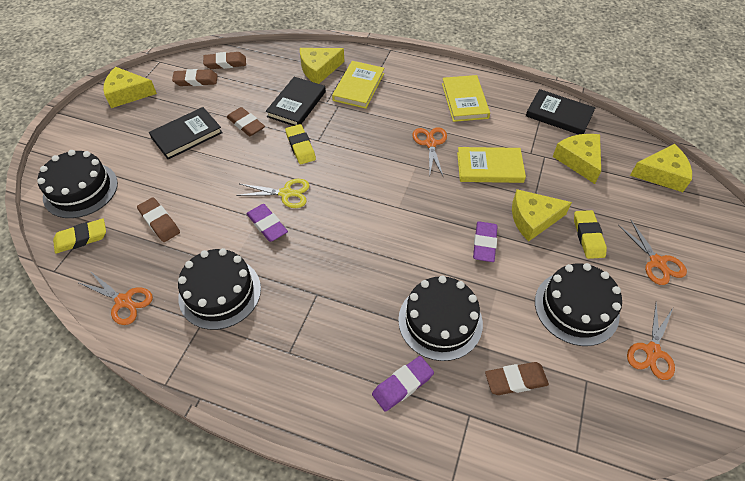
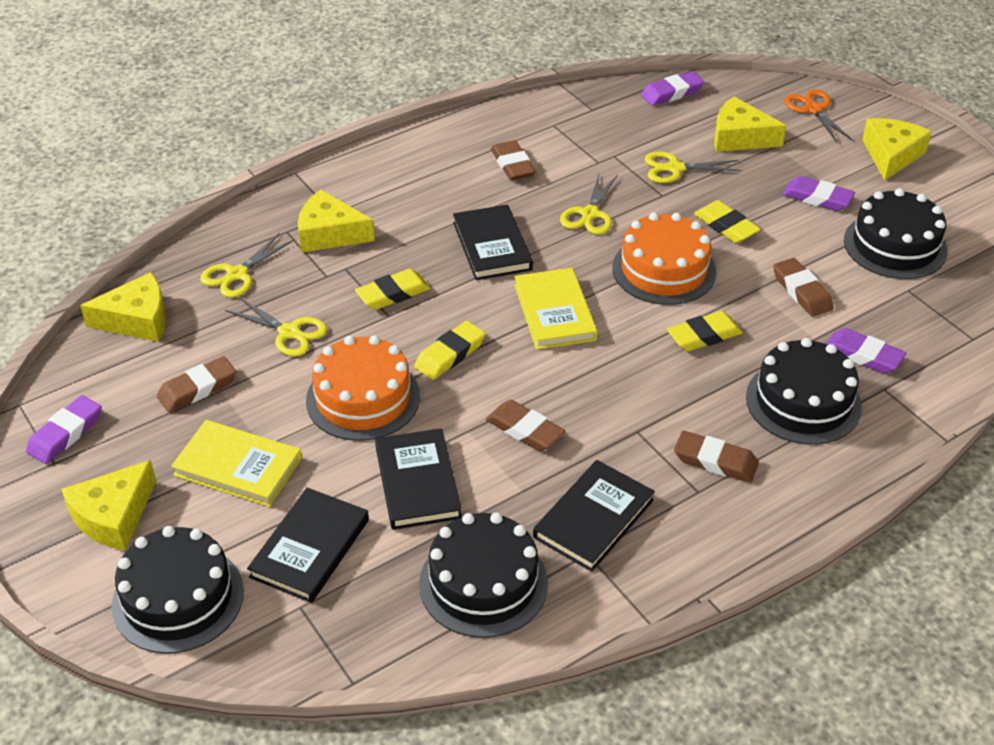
black book: 3 -> 4
orange cake: 0 -> 2
orange scissors: 4 -> 1
purple eraser: 3 -> 4
yellow book: 3 -> 2
yellow eraser: 3 -> 4
yellow scissors: 1 -> 4

